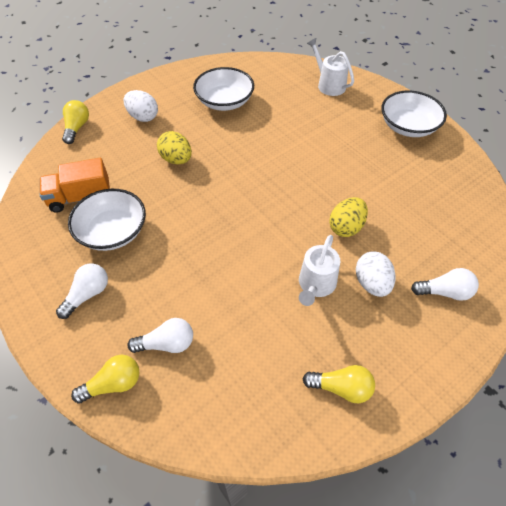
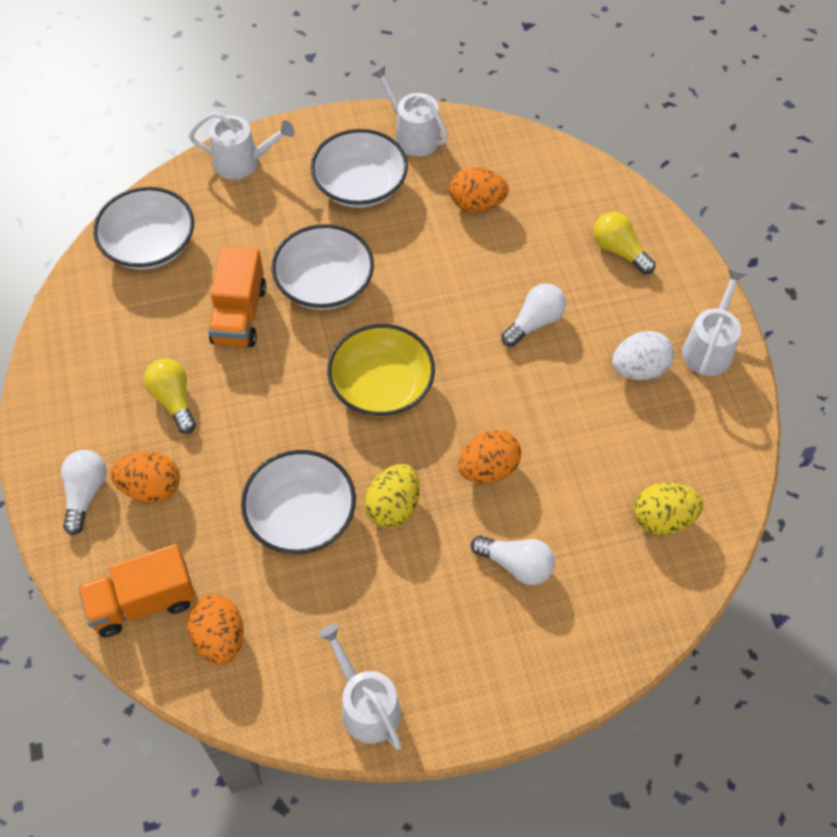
orange egg: 0 -> 4
orange truck: 1 -> 2
white bowl: 3 -> 4
white egg: 2 -> 1
white watering can: 2 -> 4
yellow bowl: 0 -> 1
yellow light bulb: 3 -> 2

